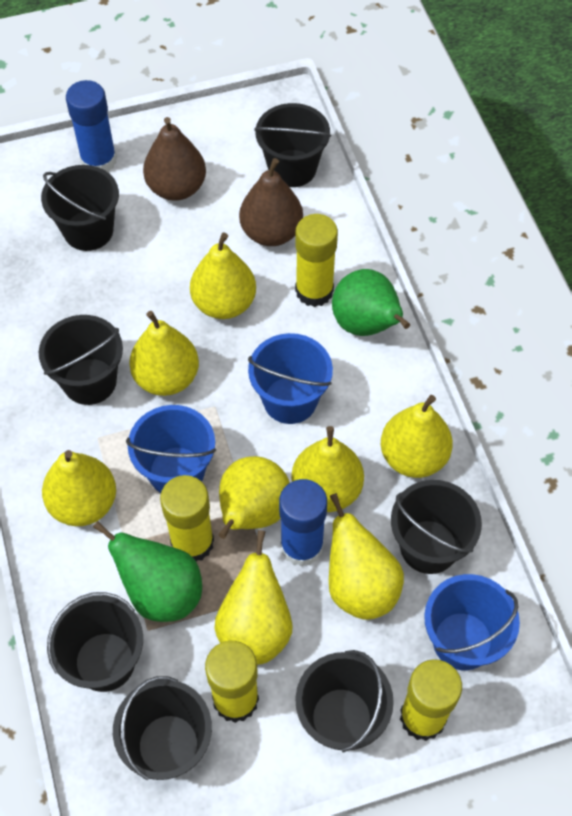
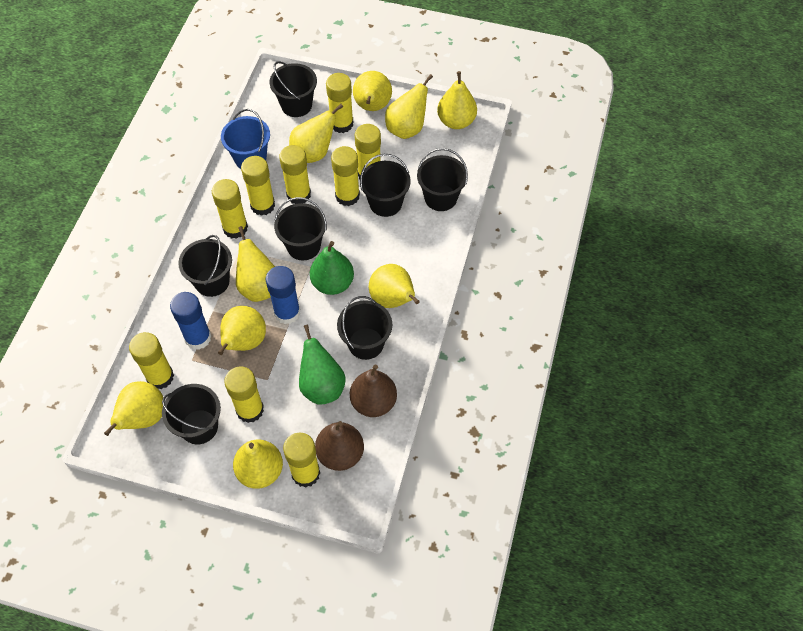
blue bucket: 3 -> 1
yellow glue stick: 4 -> 9
yellow pear: 8 -> 9

